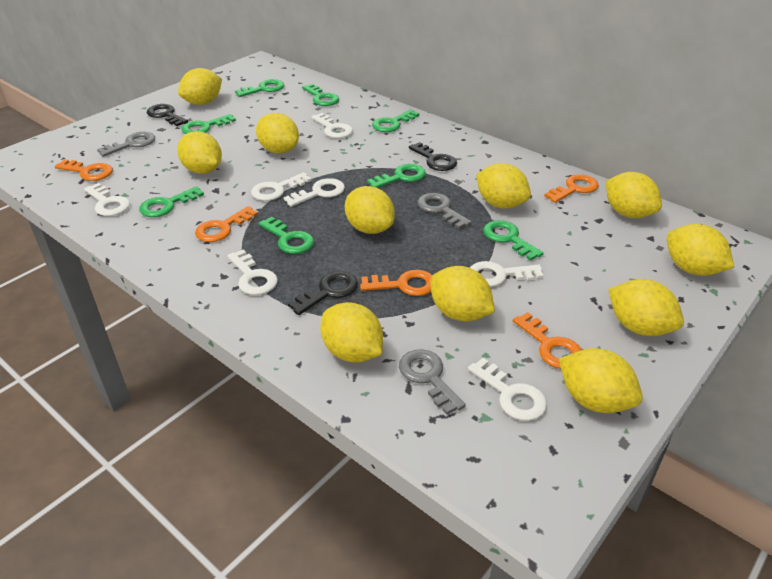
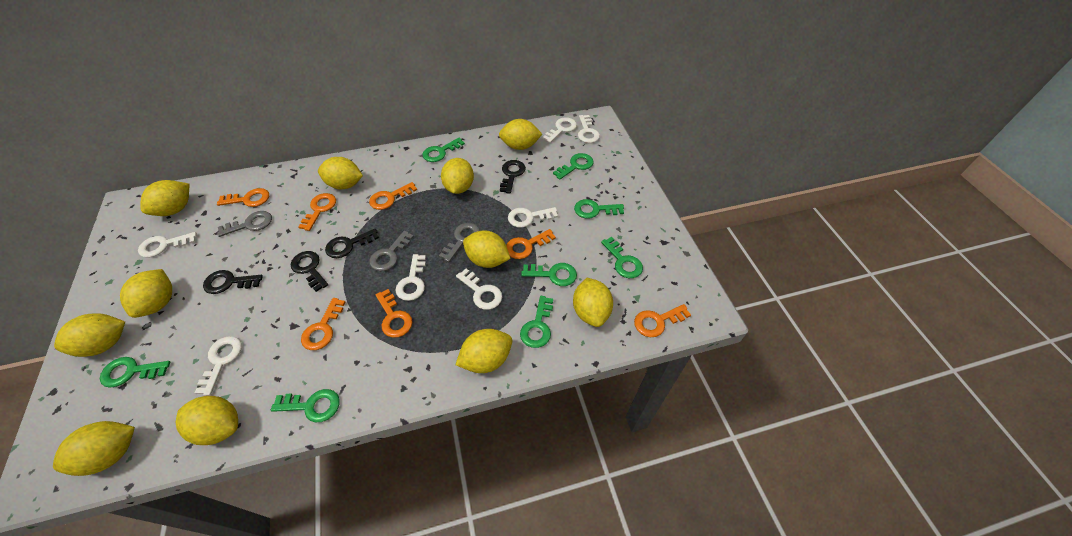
black key: 3 -> 4
orange key: 5 -> 7

